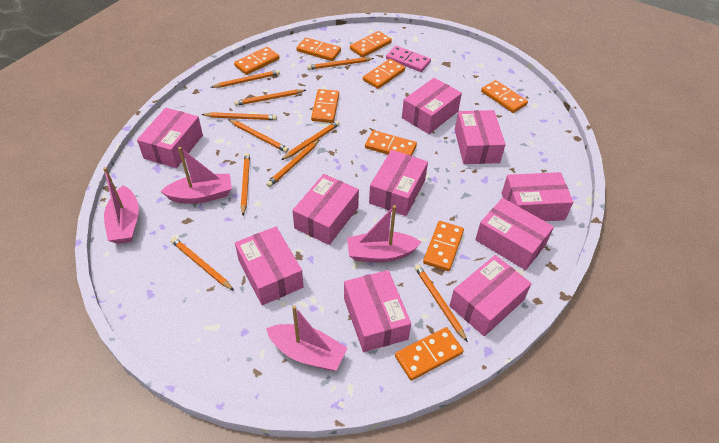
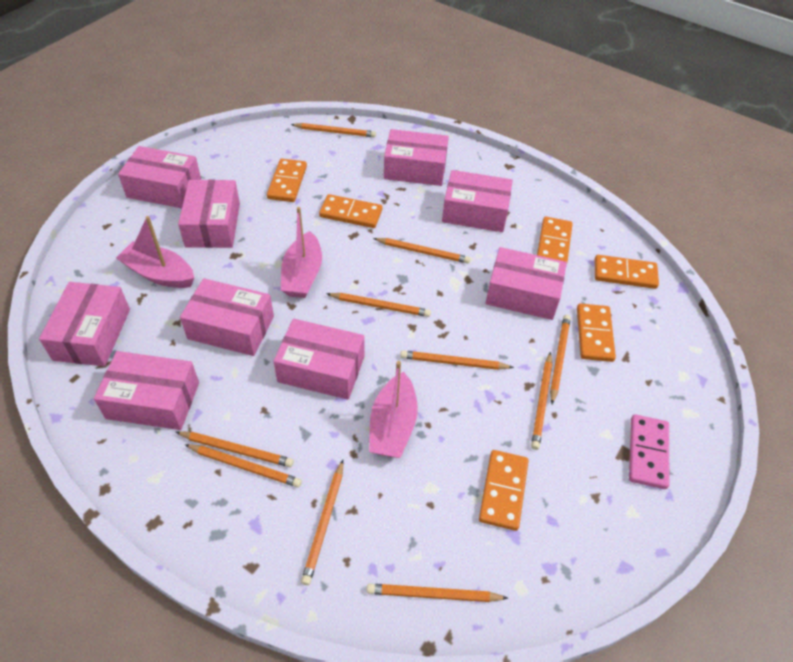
orange domino: 9 -> 6
pink boat: 4 -> 3
pink box: 10 -> 9

